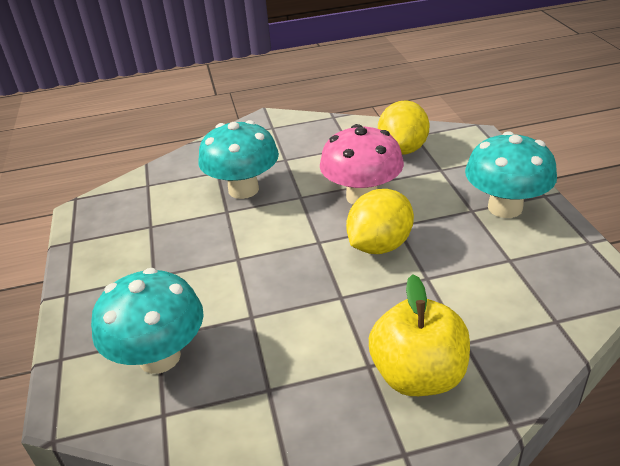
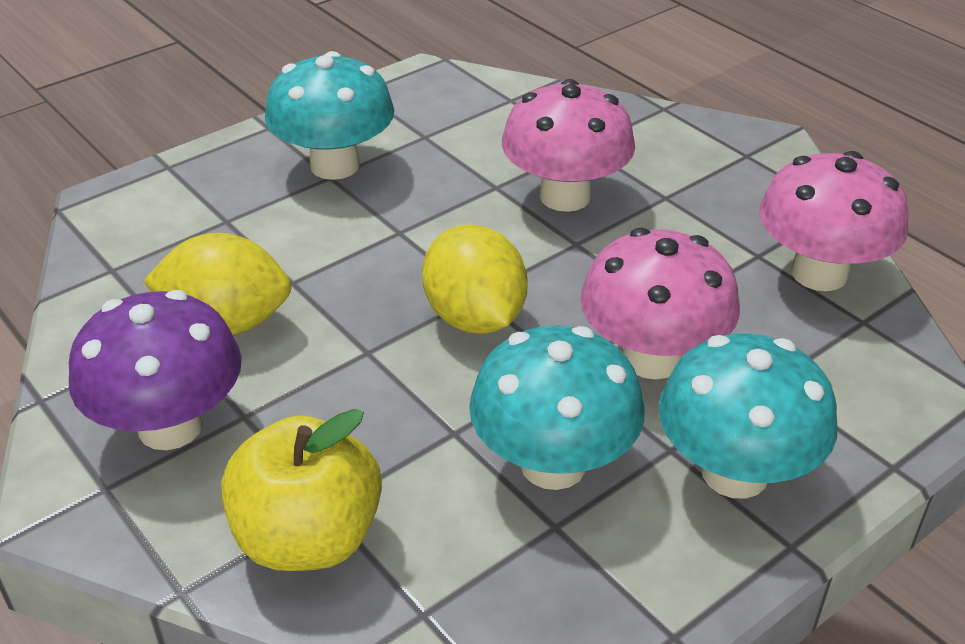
pink mushroom: 1 -> 3
purple mushroom: 0 -> 1

